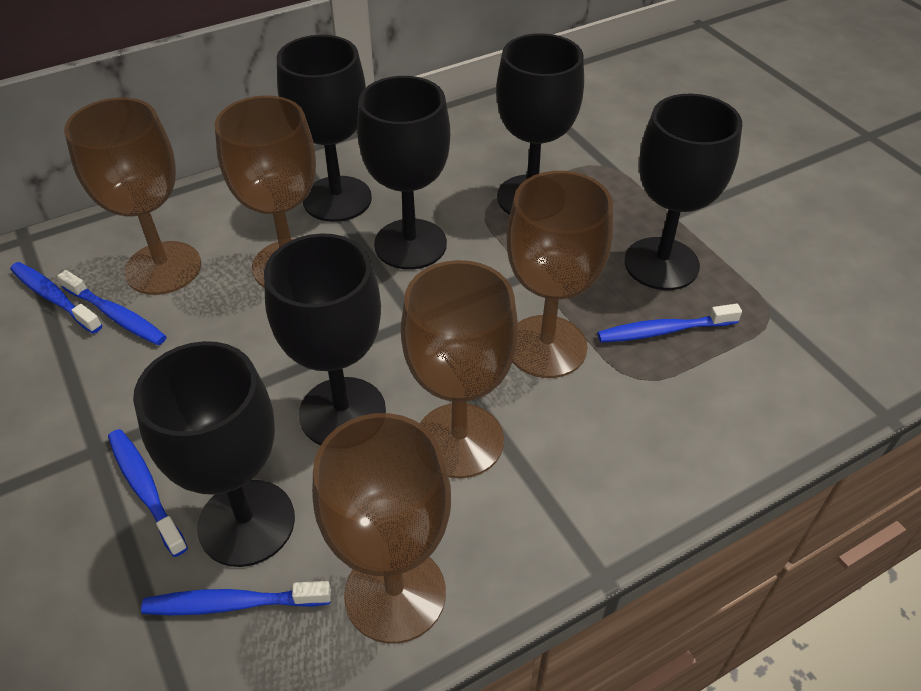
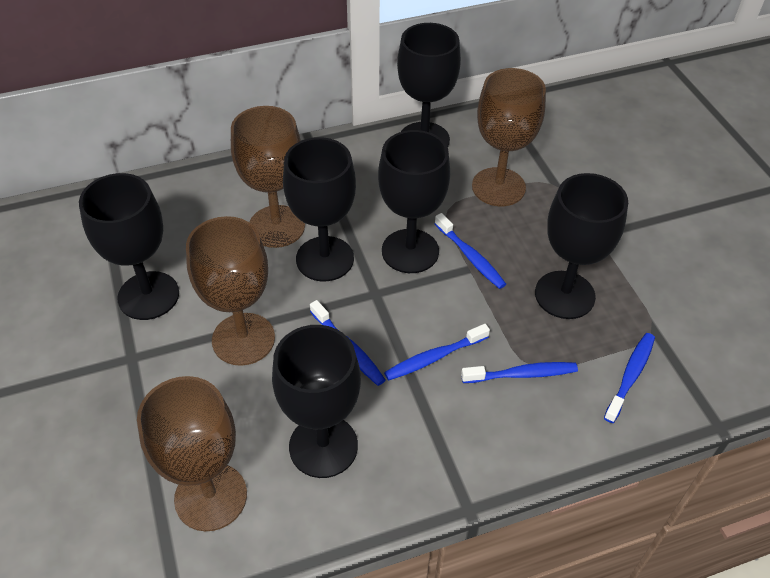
brown goblet: 5 -> 4

